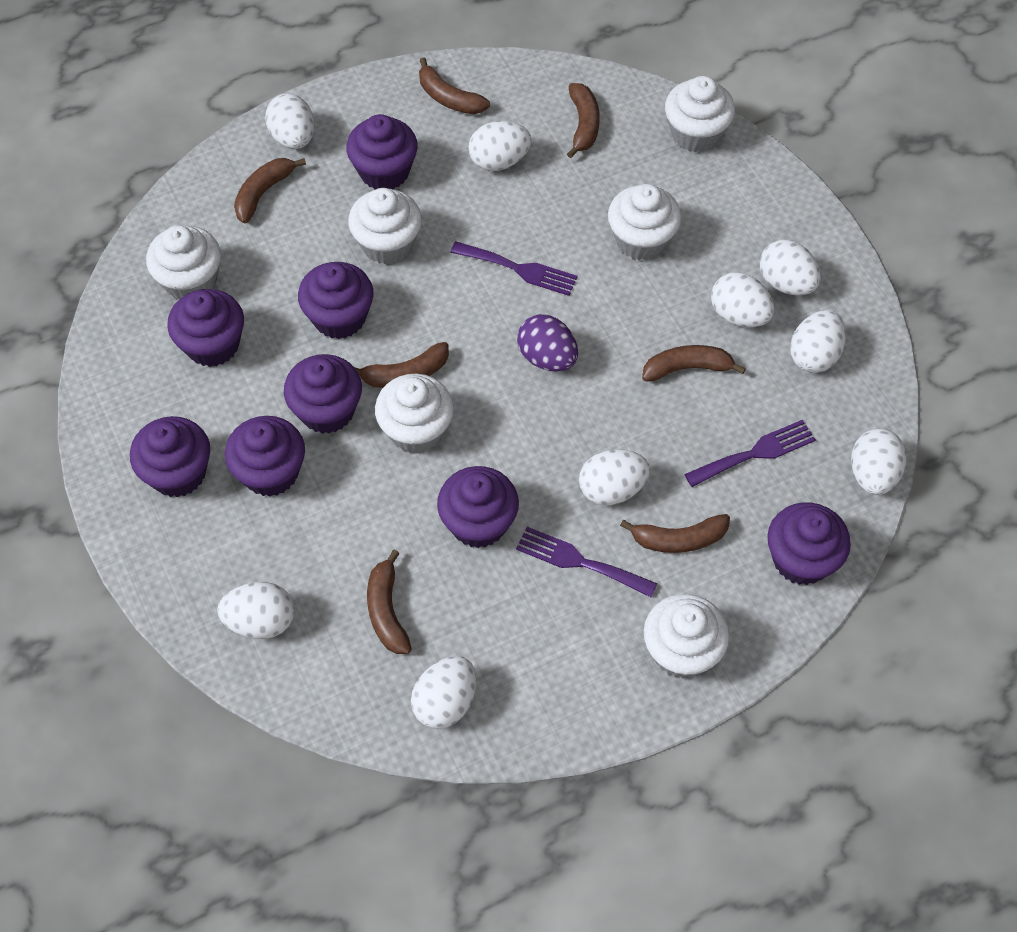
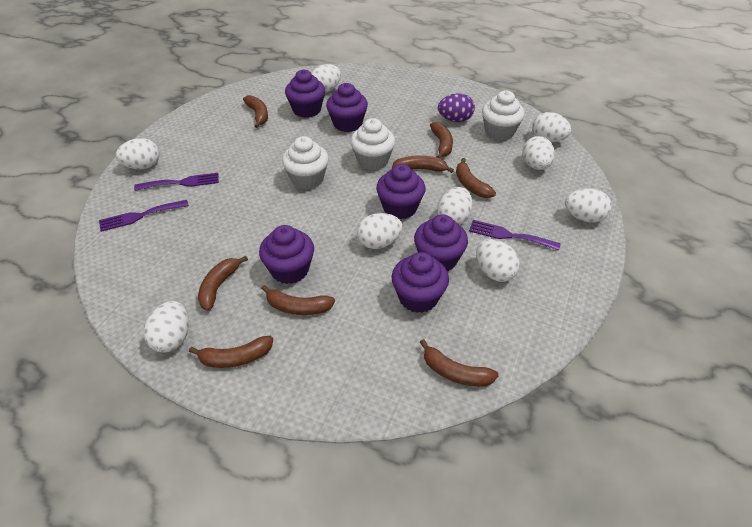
brown banana: 7 -> 8
purple cupcake: 8 -> 6
white cupcake: 6 -> 3

